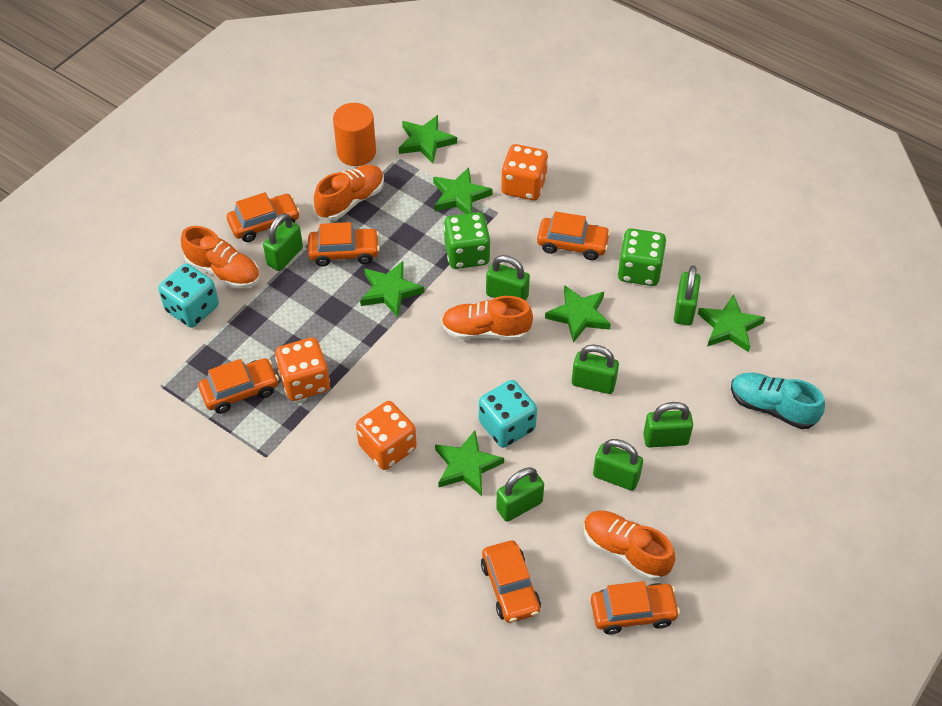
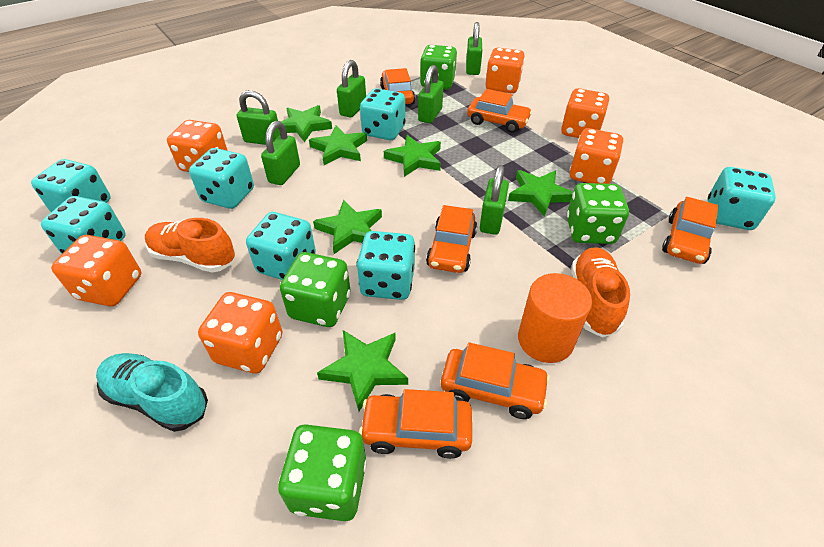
green dice: 2 -> 4
green padlock: 7 -> 6
orange dice: 3 -> 6
orange shoe: 4 -> 2
turquoise dice: 2 -> 7

